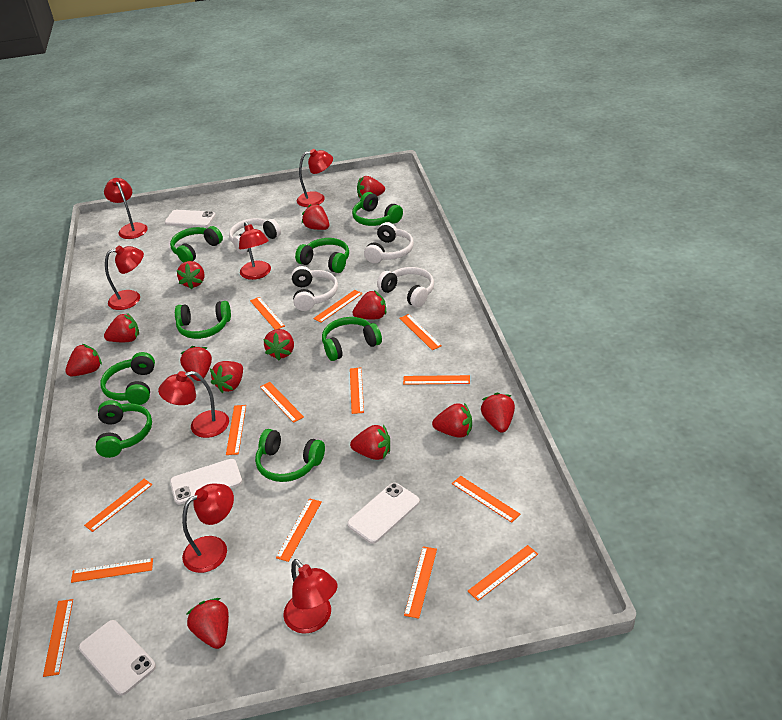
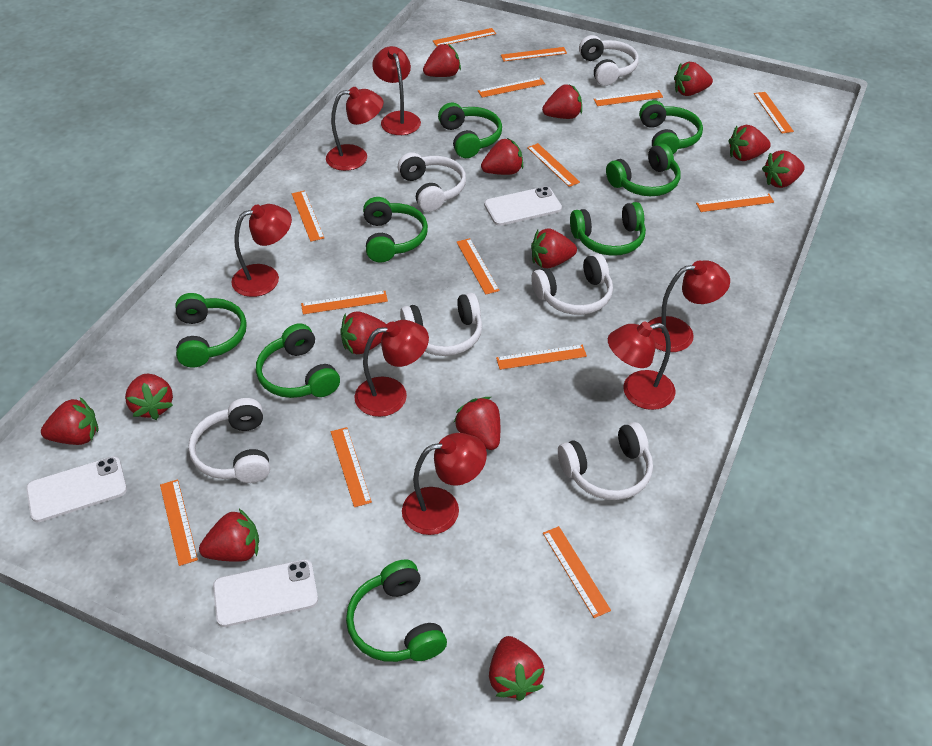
white headphones: 4 -> 6
white phone: 4 -> 3

